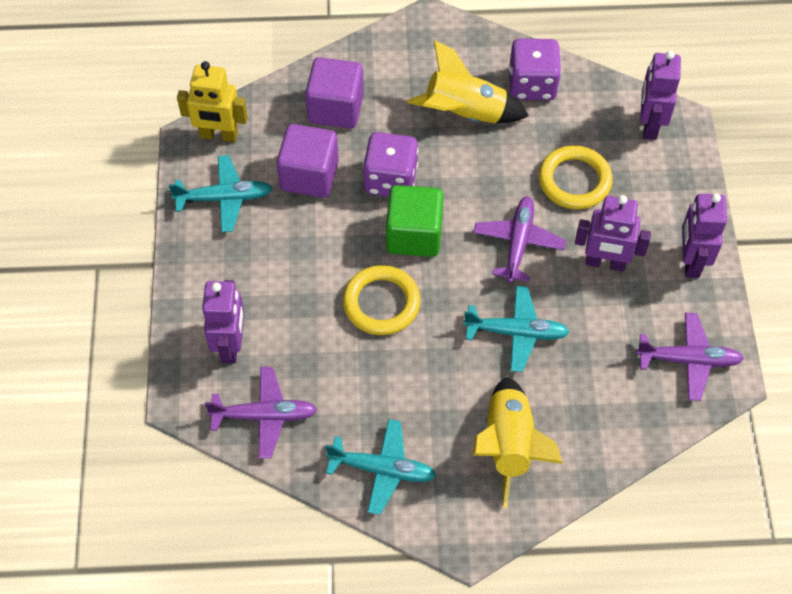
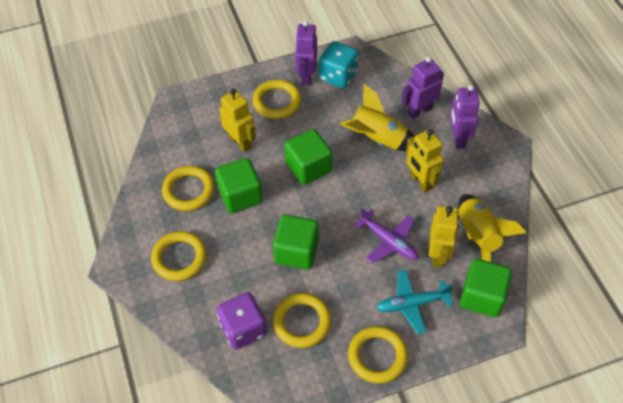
green cube: 1 -> 4
purple cube: 2 -> 0
purple dice: 2 -> 1
purple plane: 3 -> 1
purple robot: 4 -> 3
turquoise dice: 0 -> 1
turquoise plane: 3 -> 1
yellow ring: 2 -> 5
yellow robot: 1 -> 3

